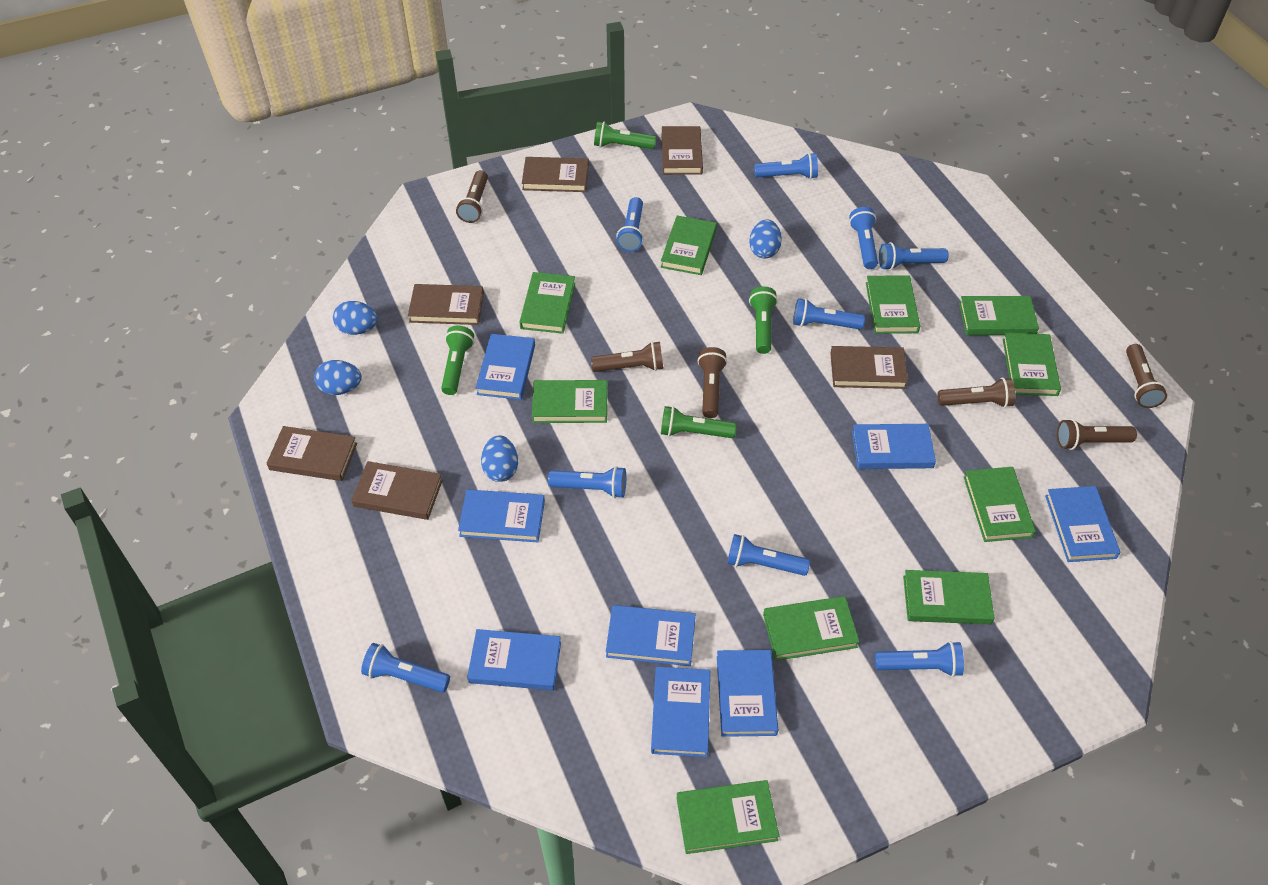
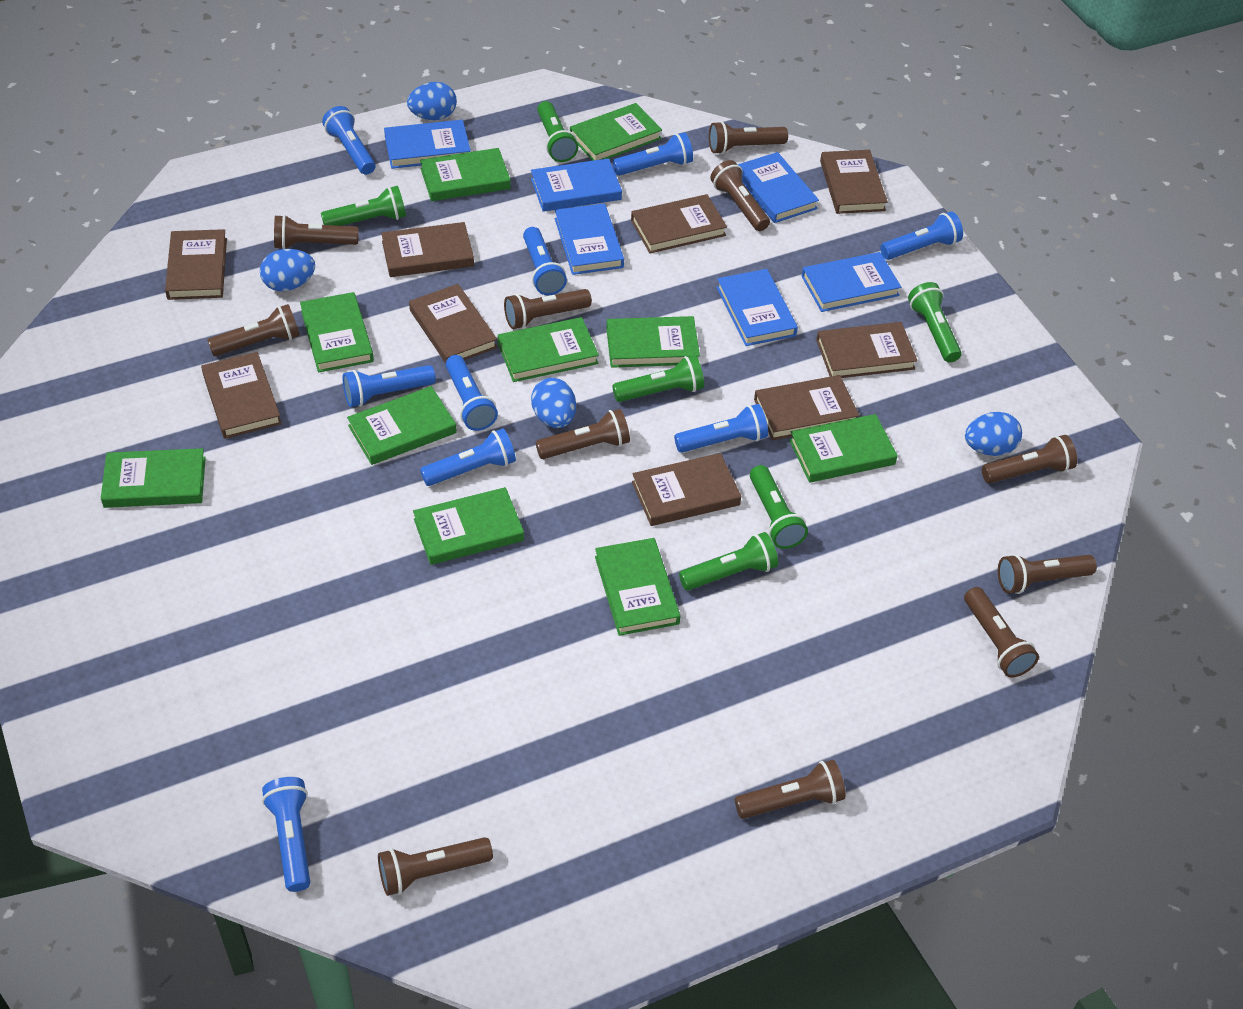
blue book: 8 -> 6
brown book: 6 -> 9
brown flashlight: 6 -> 11
green flashlight: 4 -> 6

